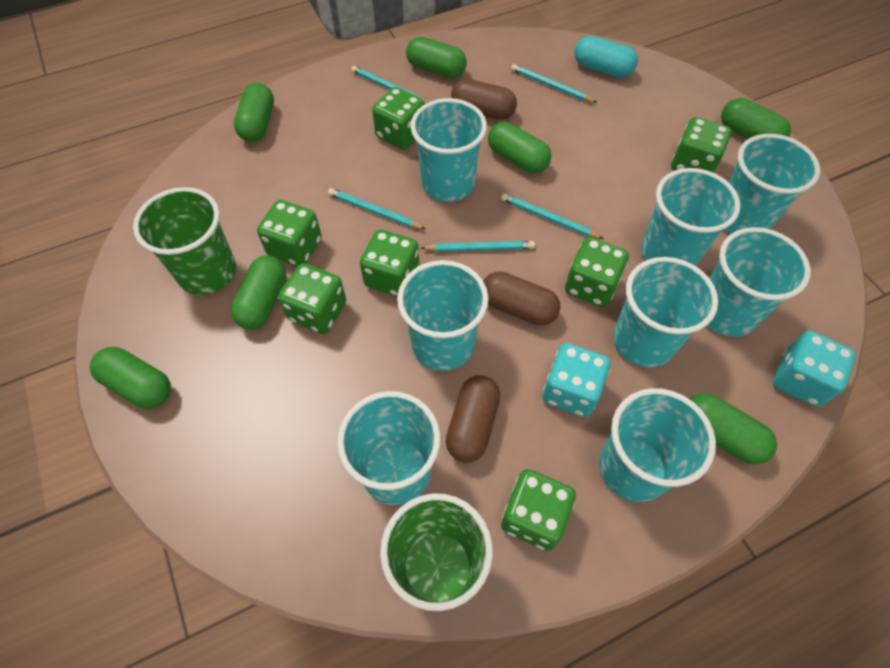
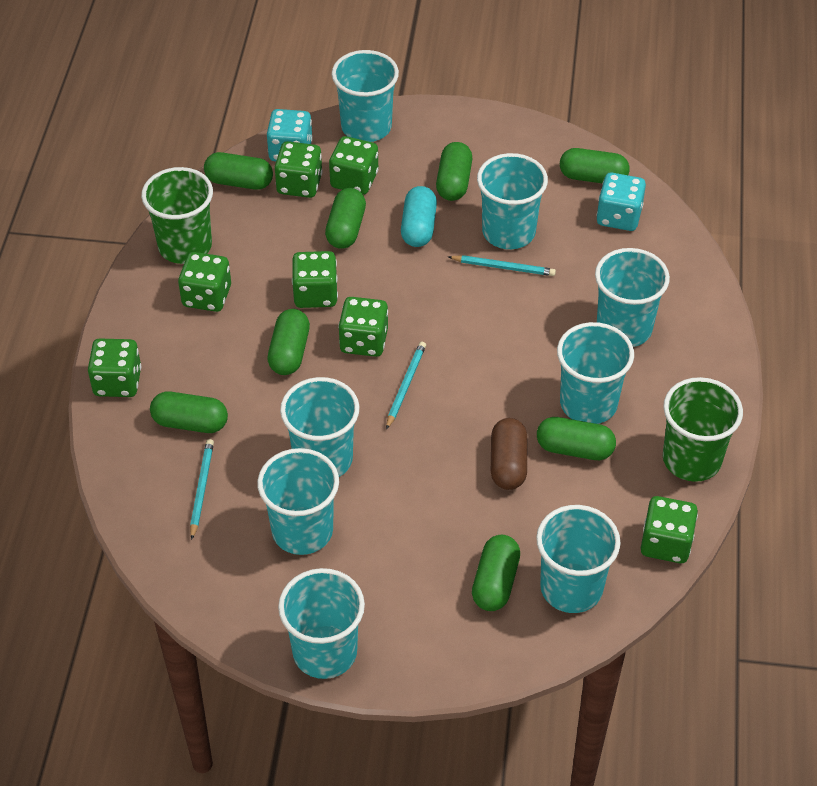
brown capsule: 3 -> 1
green capsule: 7 -> 8
turquoise pencil: 5 -> 3

